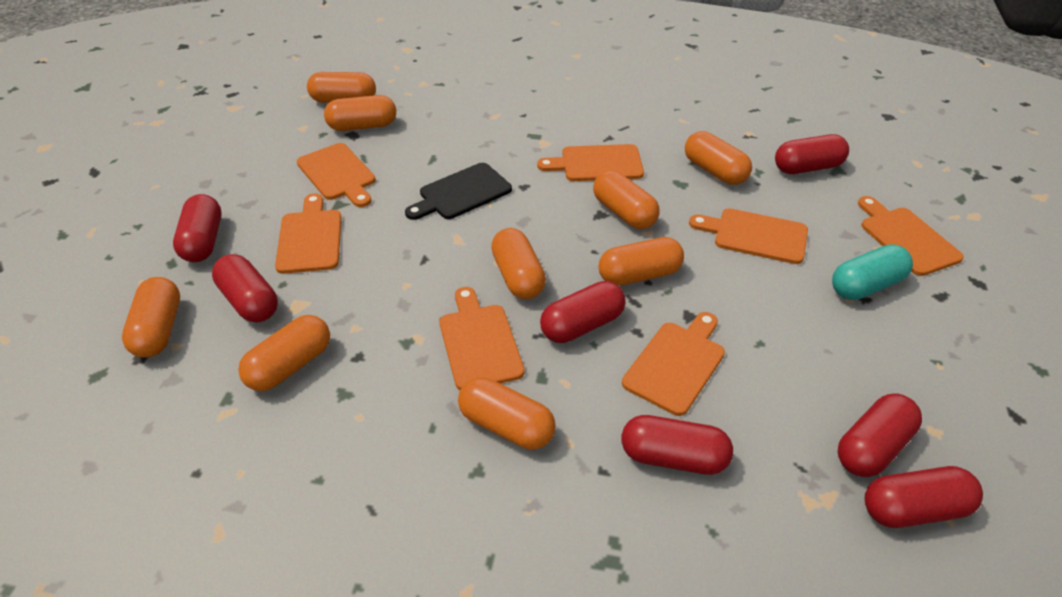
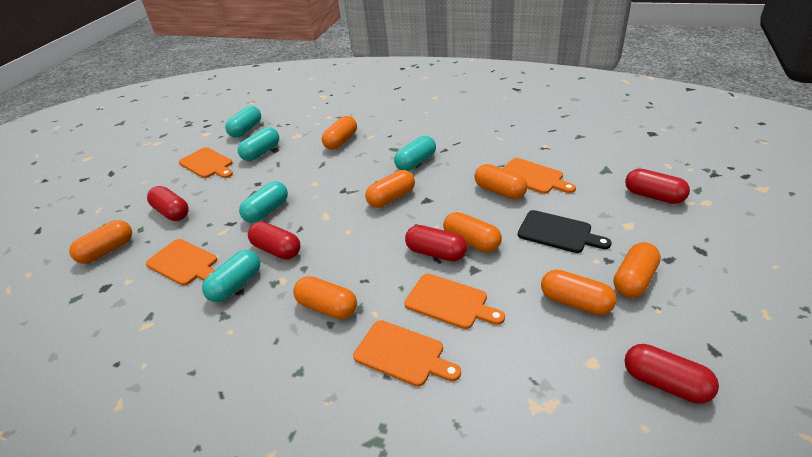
orange capsule: 9 -> 8
orange cutting board: 7 -> 5
red capsule: 7 -> 5
turquoise capsule: 1 -> 5

